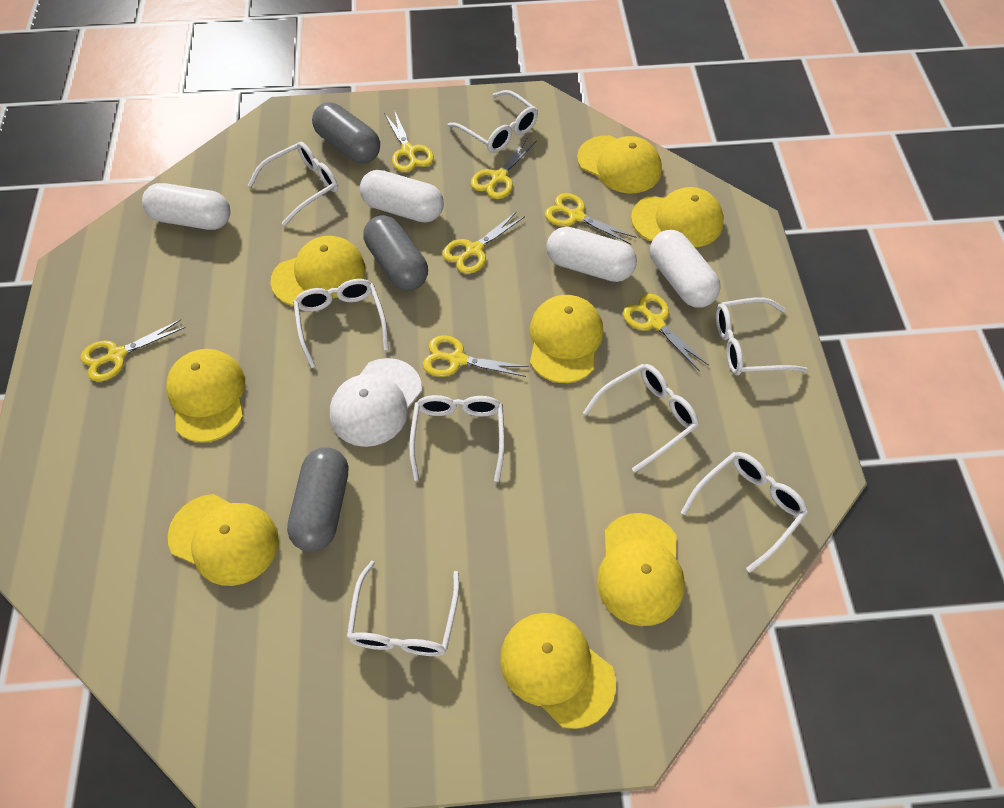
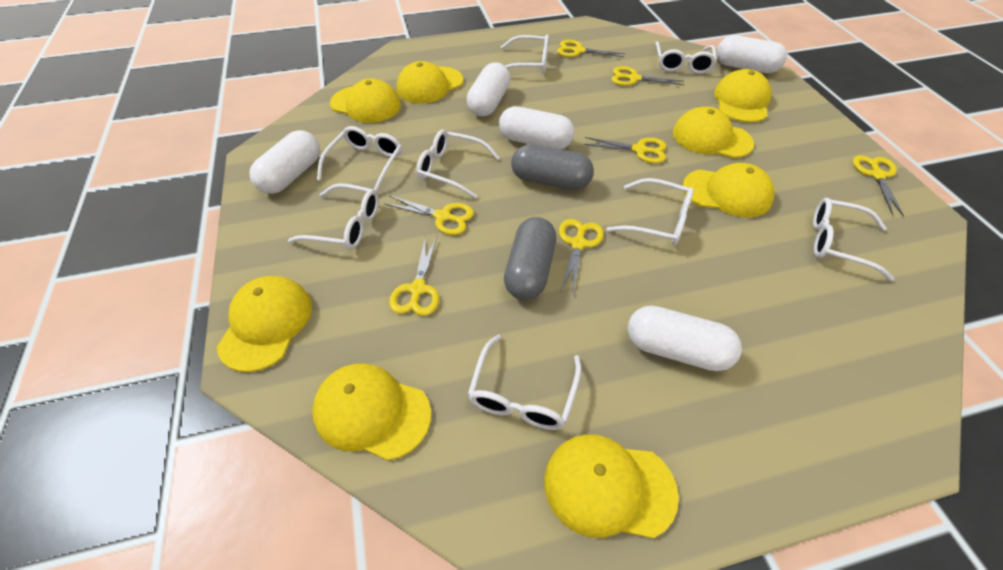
grey capsule: 3 -> 2
white cap: 1 -> 0
white capsule: 4 -> 5

